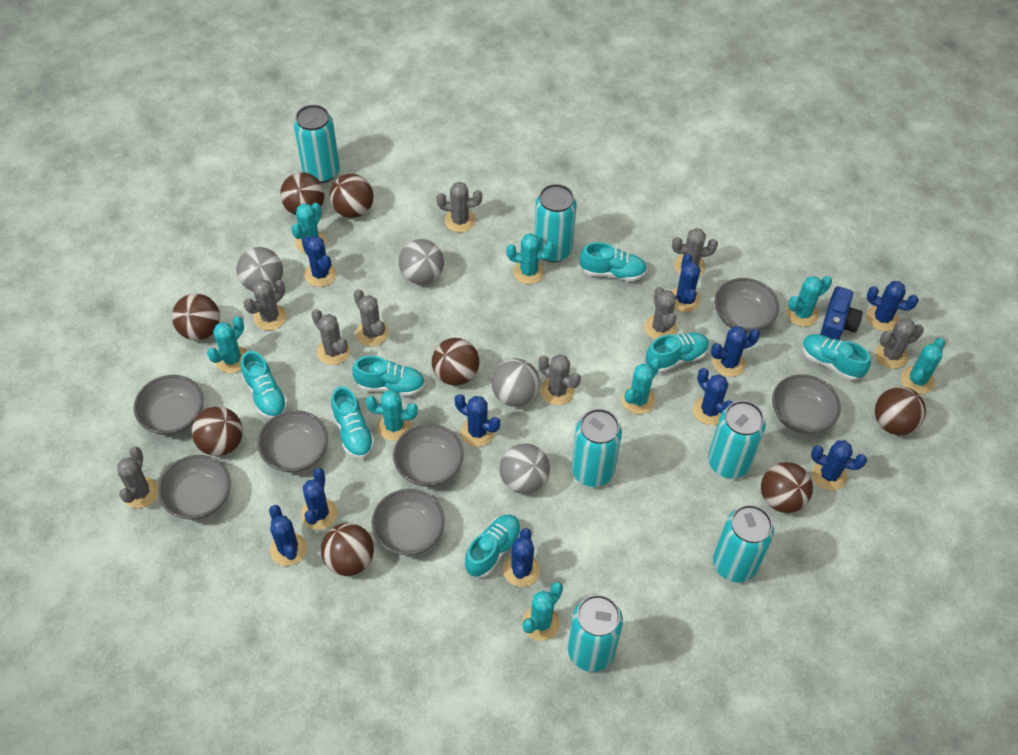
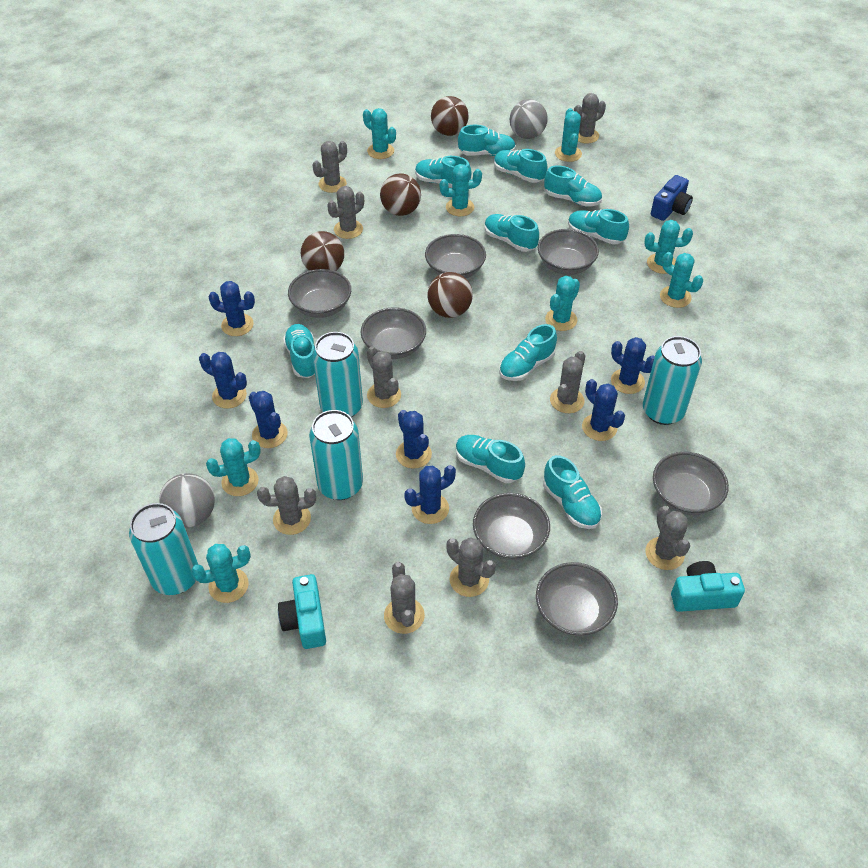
blue cactus: 10 -> 7
brown ball: 8 -> 4
grey ball: 4 -> 2
turquoise camera: 0 -> 2
turquoise can: 6 -> 4
turquoise shoe: 7 -> 10

